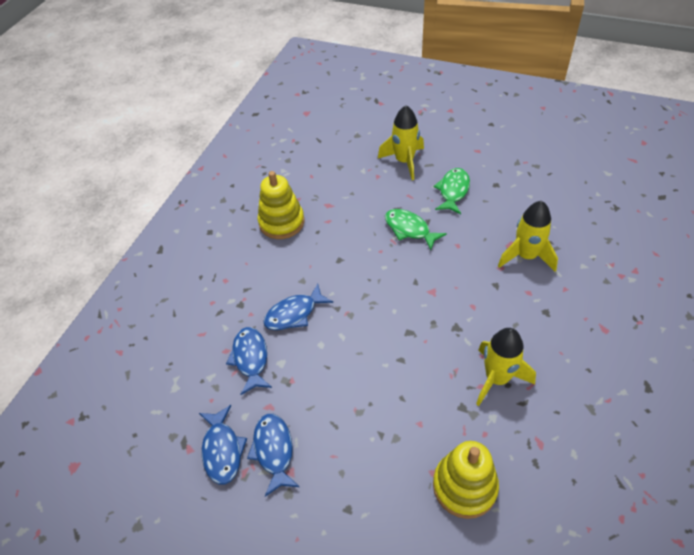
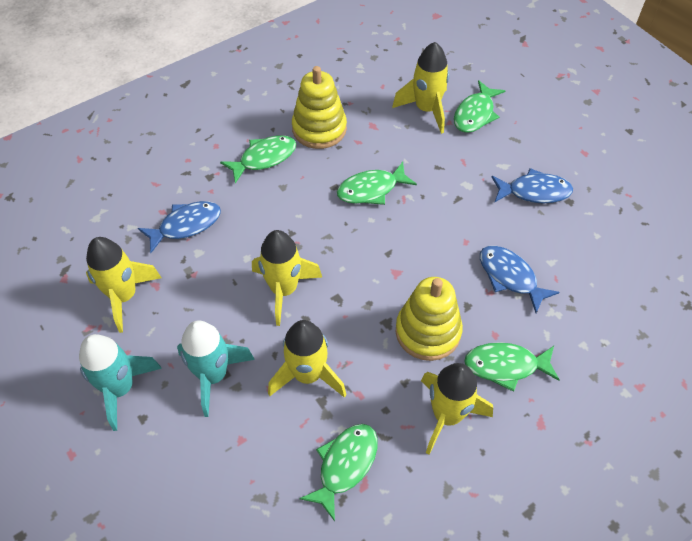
blue fish: 4 -> 3
green fish: 2 -> 5
turquoise rocket: 0 -> 2
yellow rocket: 3 -> 5

